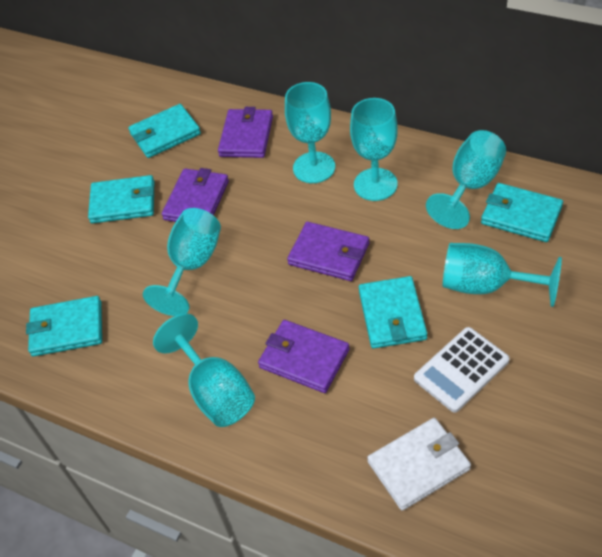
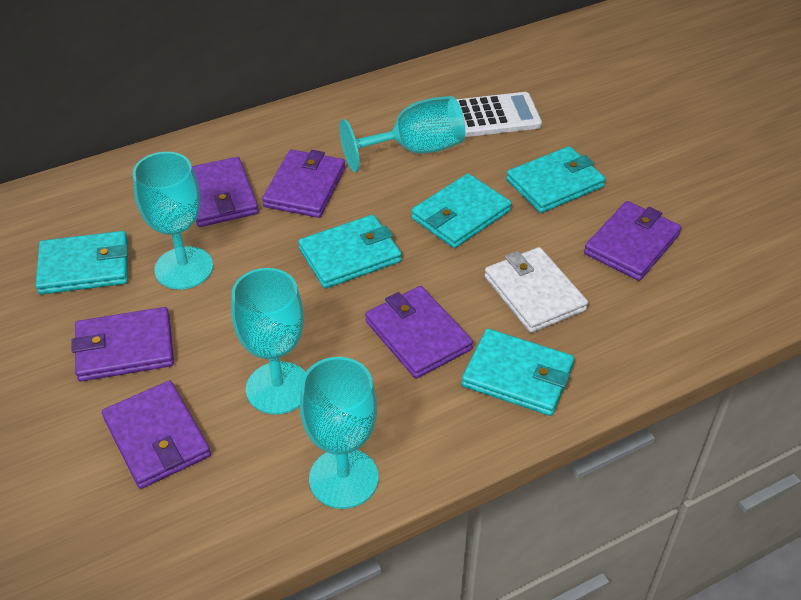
purple wallet: 4 -> 6
turquoise goblet: 6 -> 4

